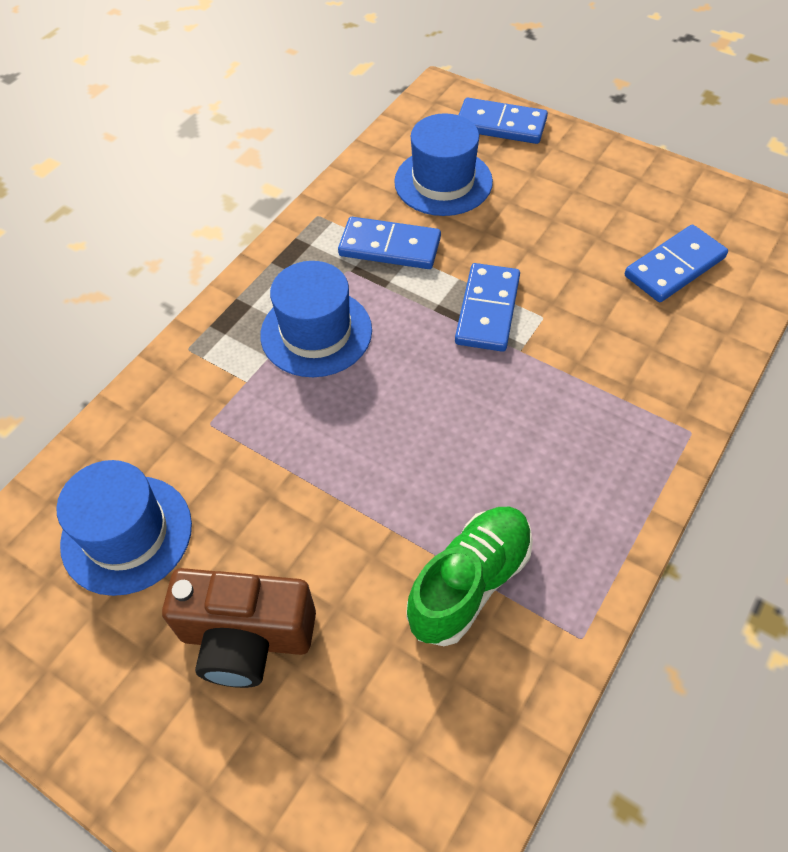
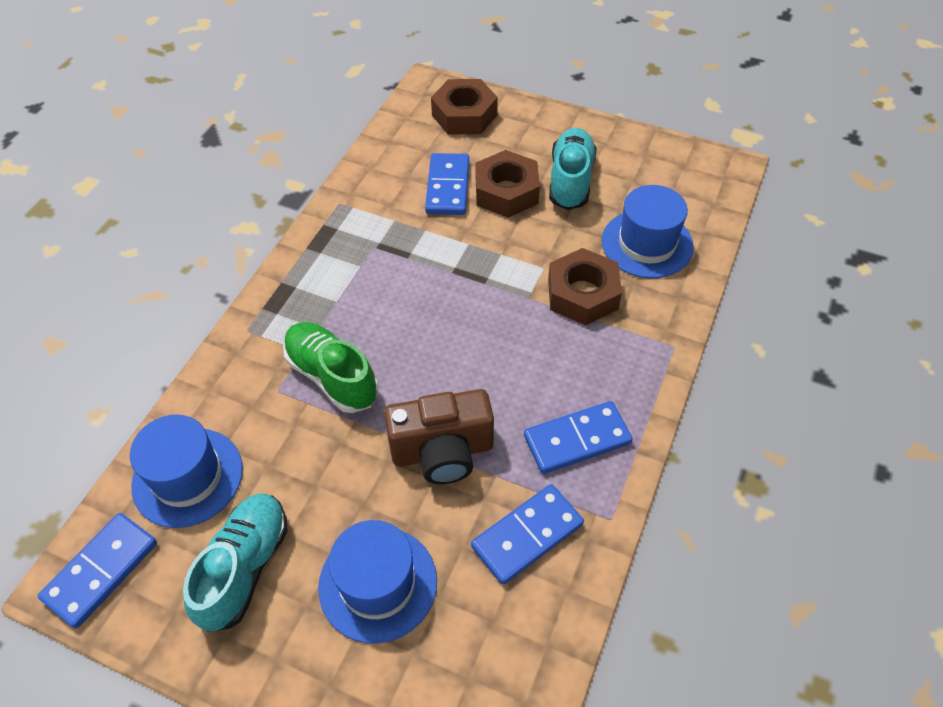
brown nut: 0 -> 3
turquoise shoe: 0 -> 2

